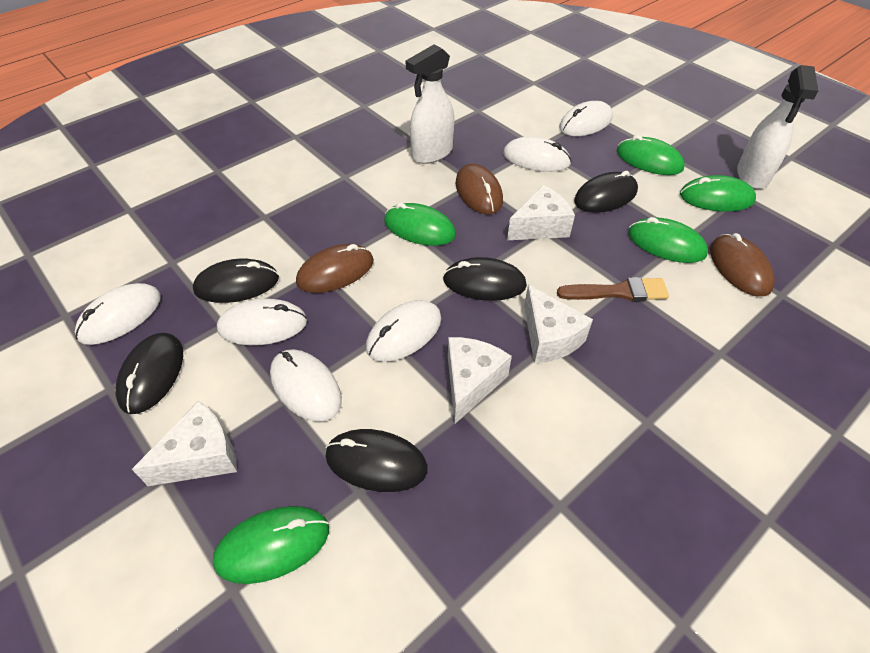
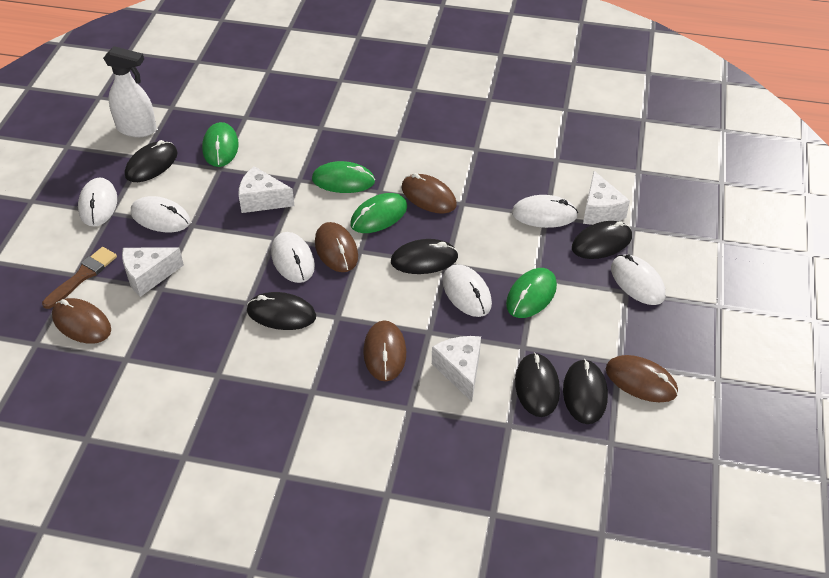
black mouse: 5 -> 6
brown mouse: 3 -> 5
green mouse: 5 -> 4
white spray bottle: 2 -> 1

